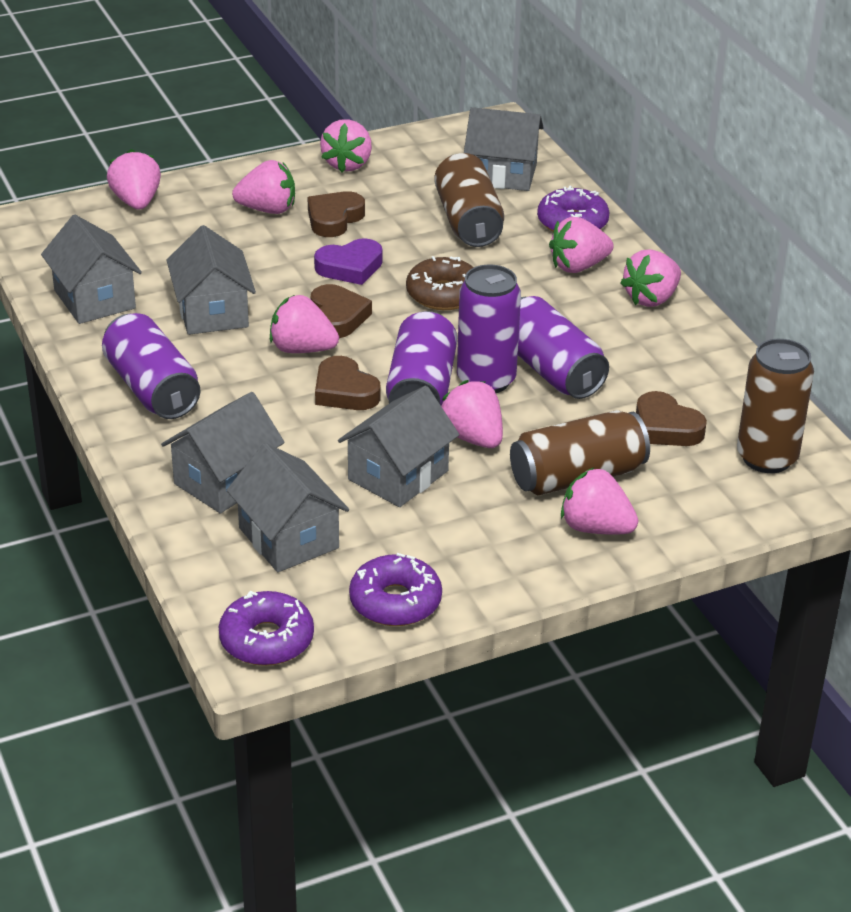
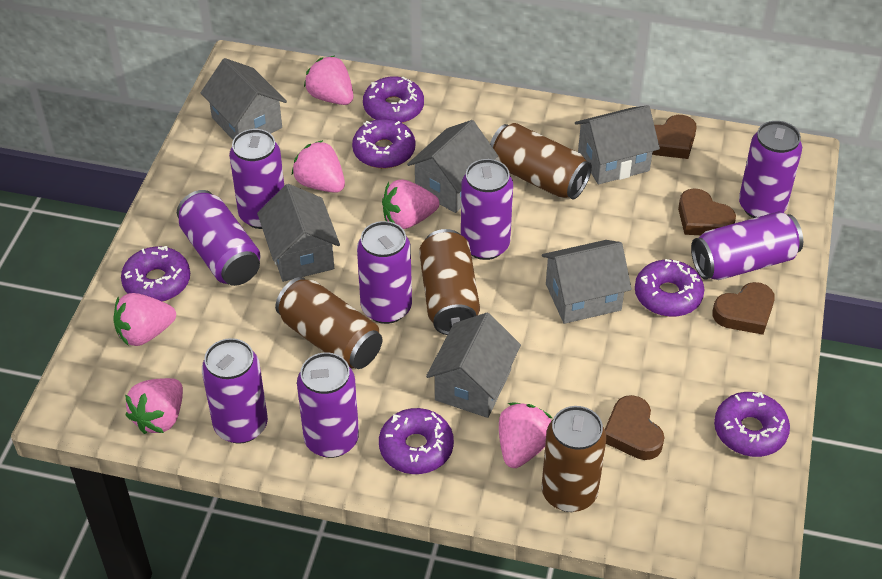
brown can: 3 -> 4
brown donut: 1 -> 0
pink strawberry: 8 -> 6
purple can: 4 -> 8
purple donut: 3 -> 6
purple heart: 1 -> 0

